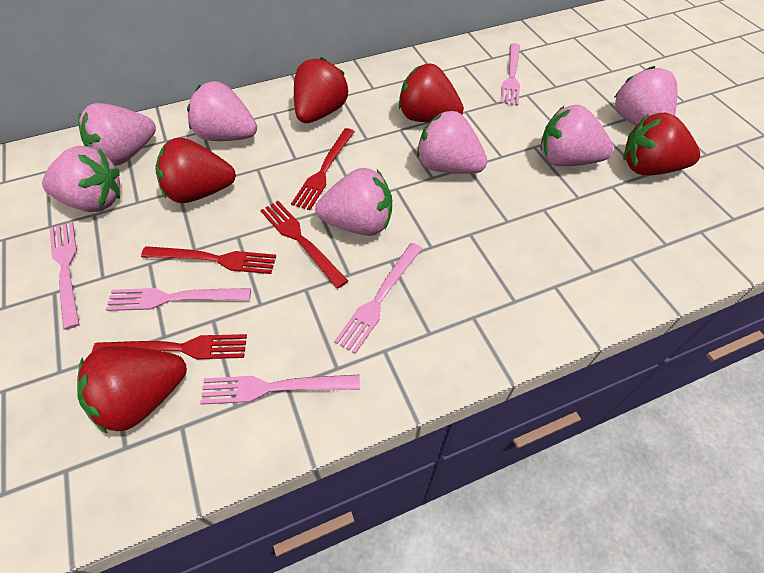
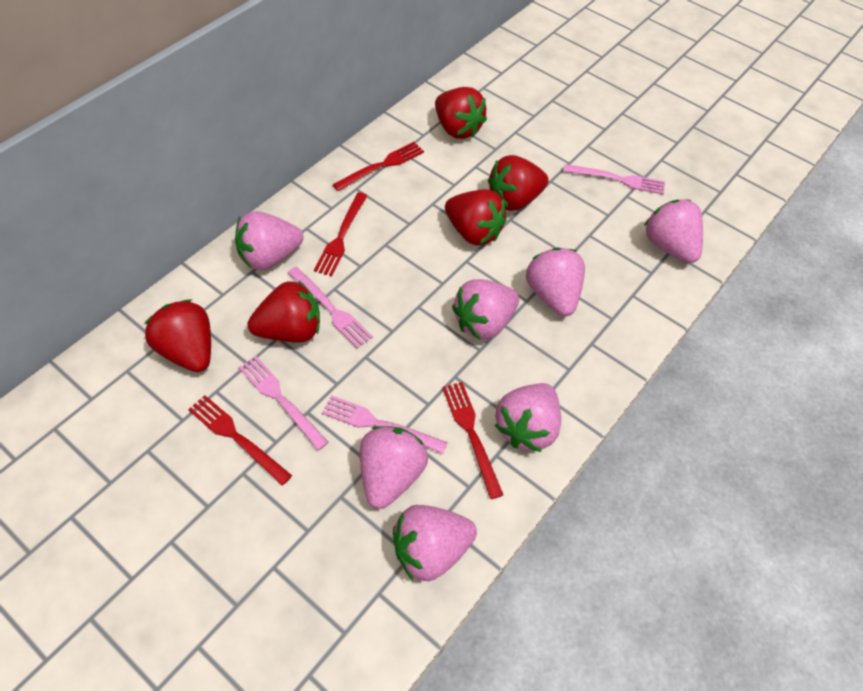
pink fork: 5 -> 4

